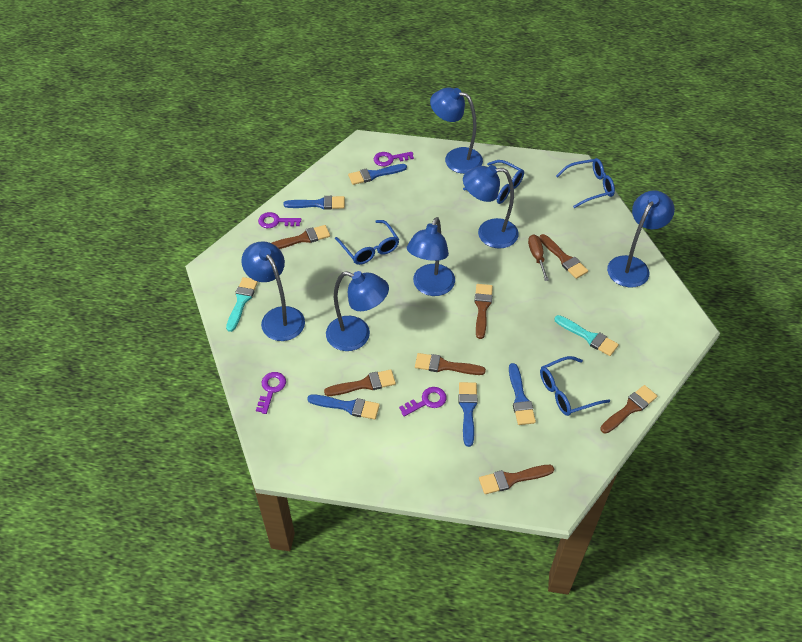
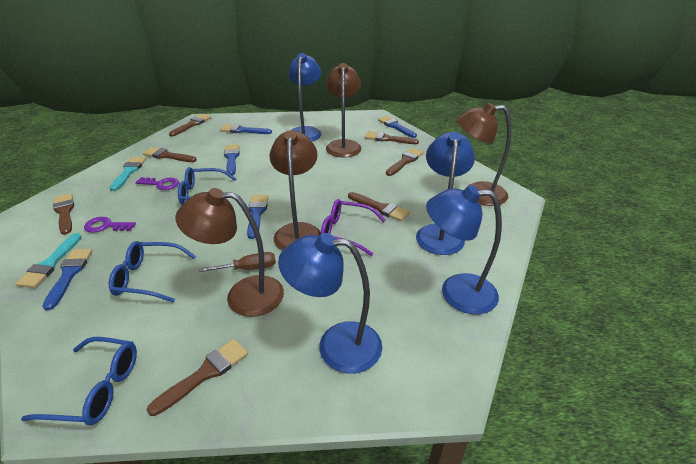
blue glasses: 4 -> 3
blue lamp: 6 -> 4
brown lamp: 0 -> 4
purple glasses: 0 -> 1
purple key: 4 -> 2

